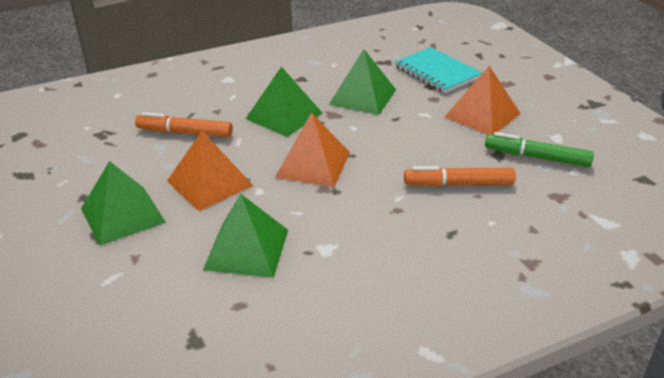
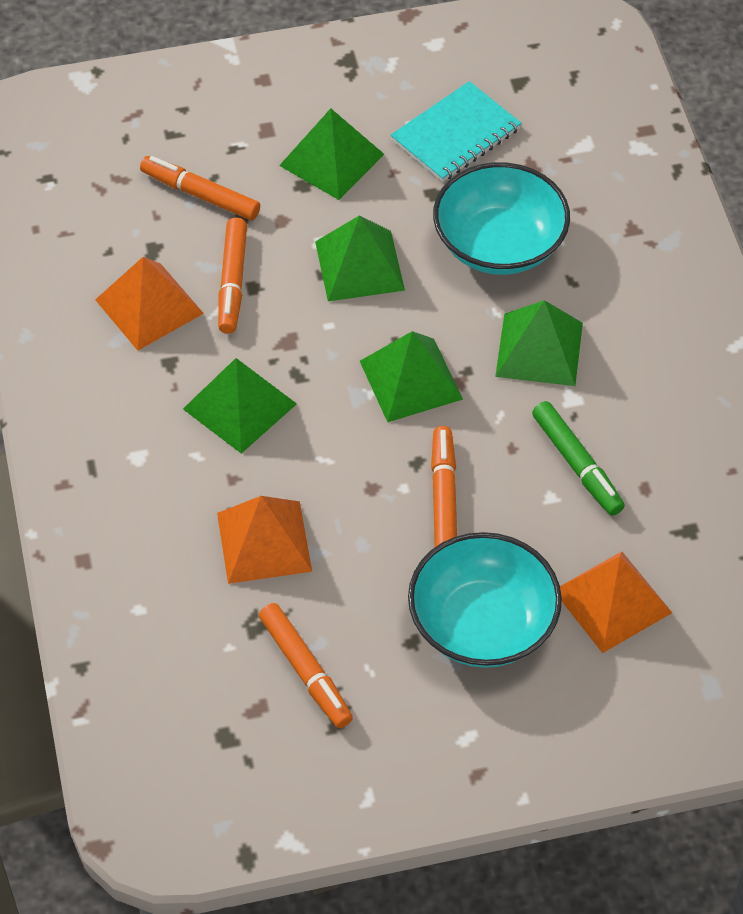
green pyramid: 4 -> 5
orange marker: 2 -> 4
turquoise bowl: 0 -> 2

